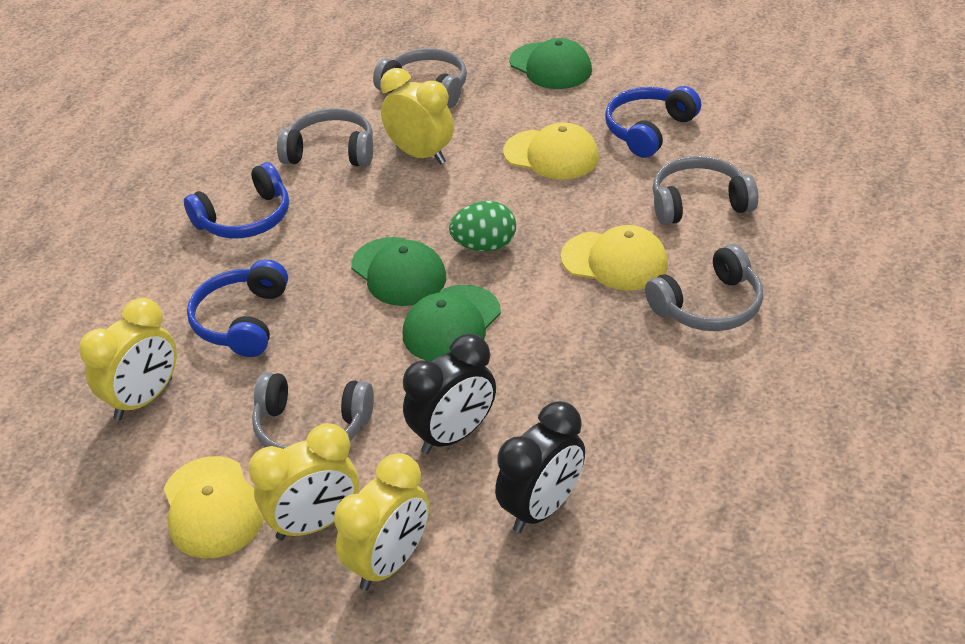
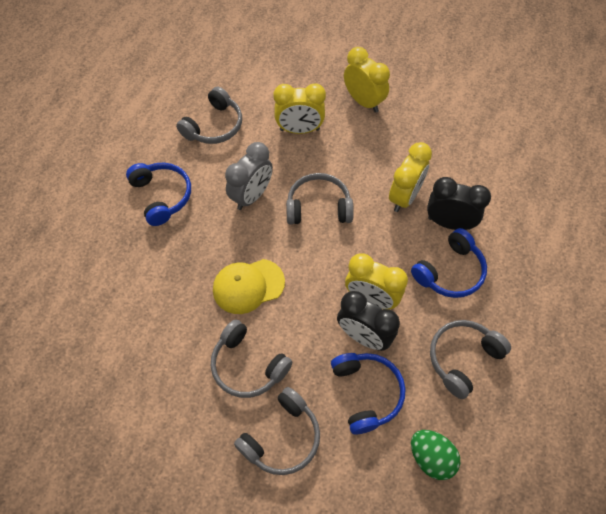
green cap: 3 -> 0
grey clock: 0 -> 1
yellow cap: 3 -> 1

